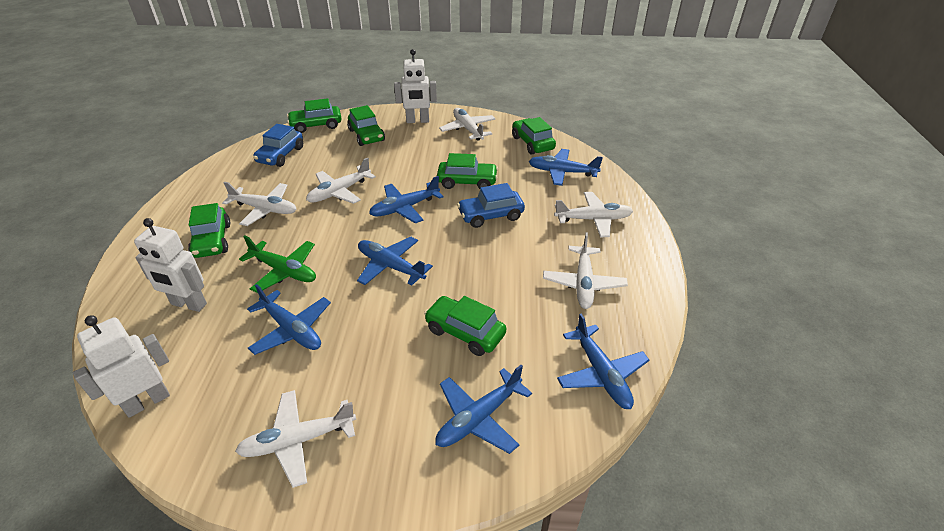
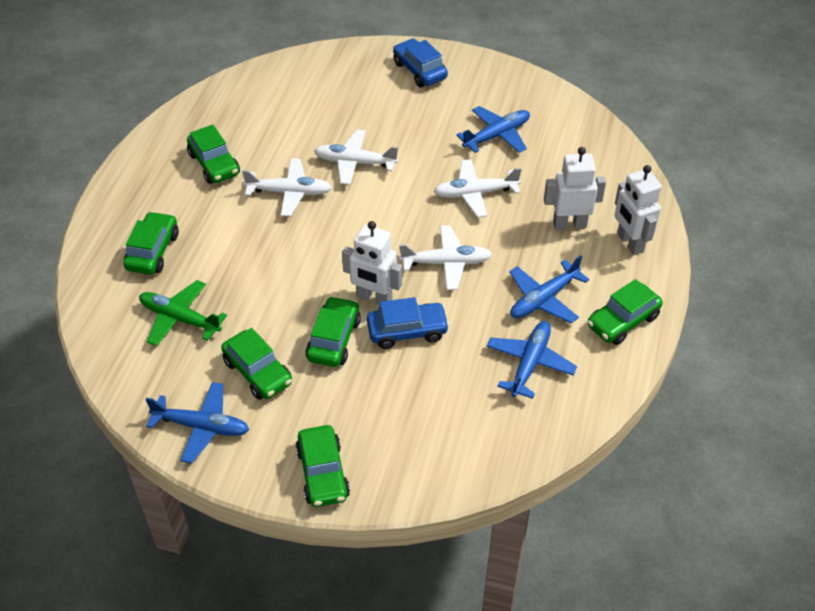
blue plane: 6 -> 4
white plane: 6 -> 4

